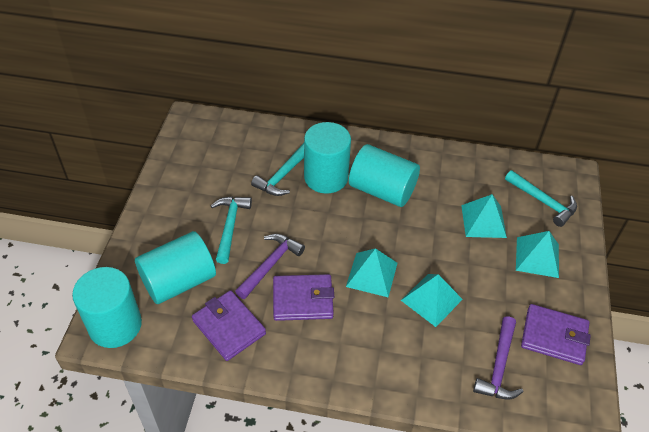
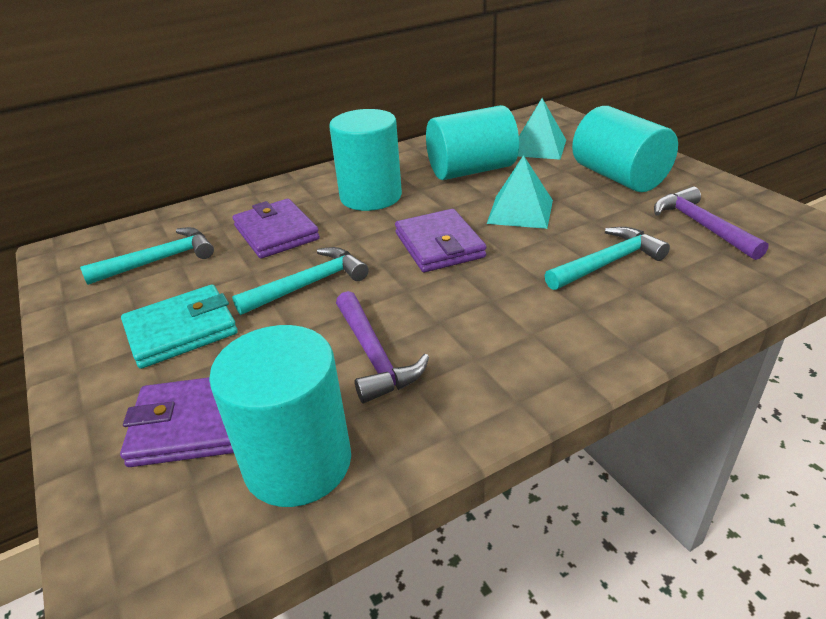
turquoise pyramid: 4 -> 2
turquoise wallet: 0 -> 1

